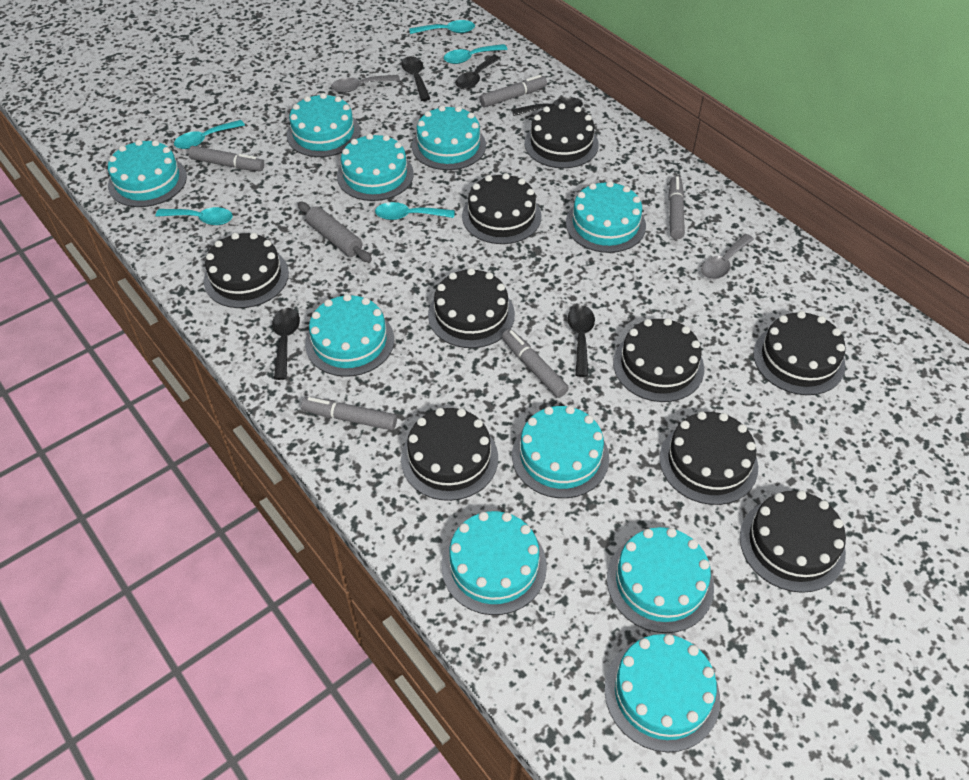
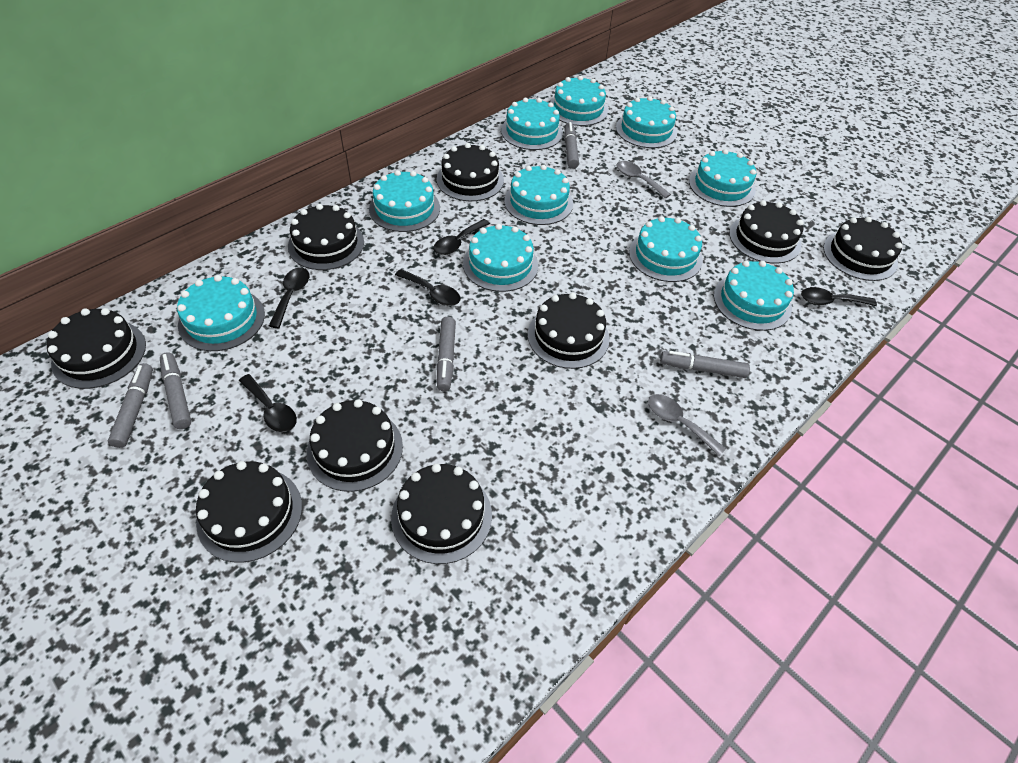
grey rolling pin: 1 -> 0
turquoise spoon: 5 -> 0

